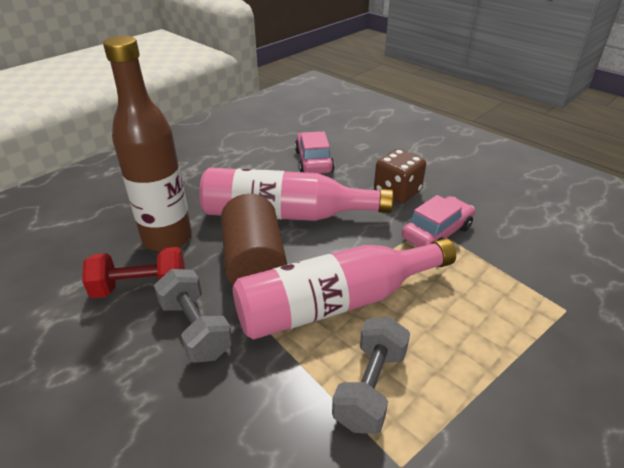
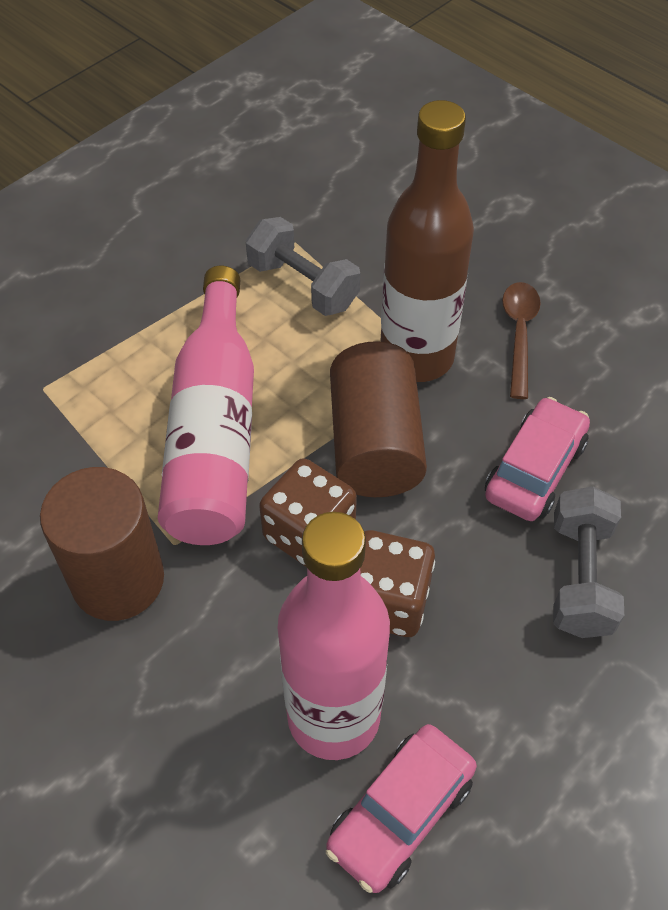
brown cylinder: 1 -> 2
brown dice: 1 -> 2
brown spoon: 0 -> 1
red dumbbell: 1 -> 0

